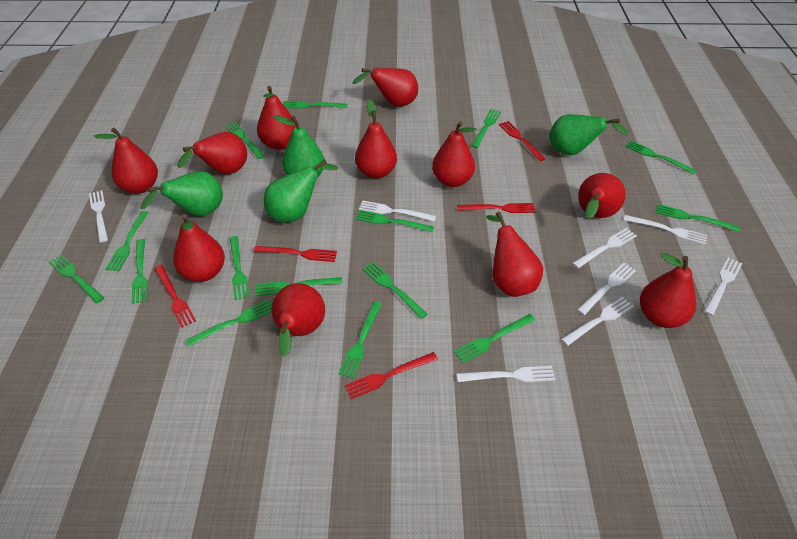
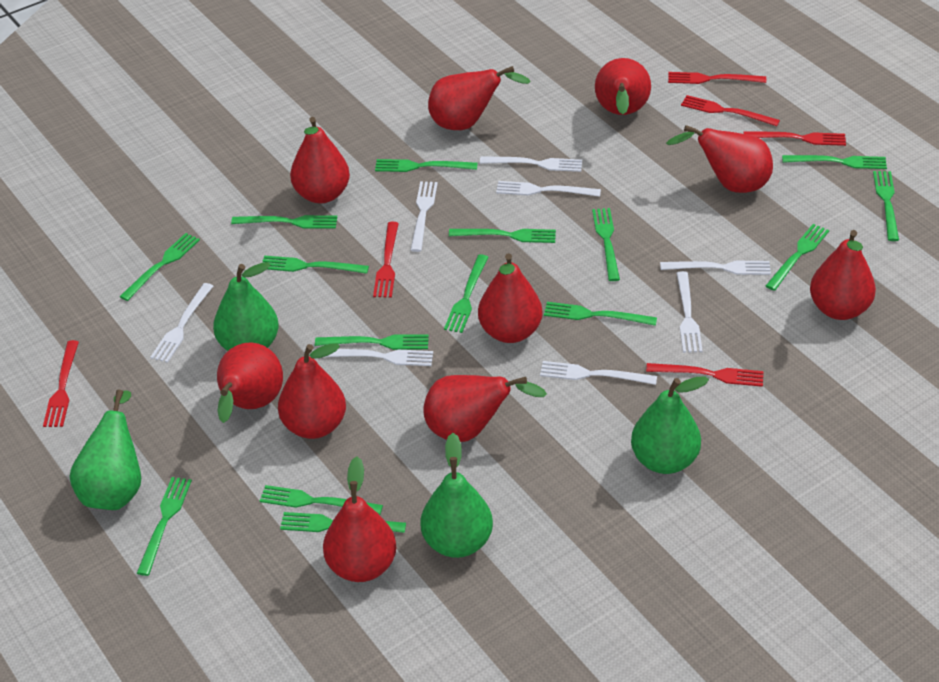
red fork: 5 -> 6
red pear: 11 -> 10

